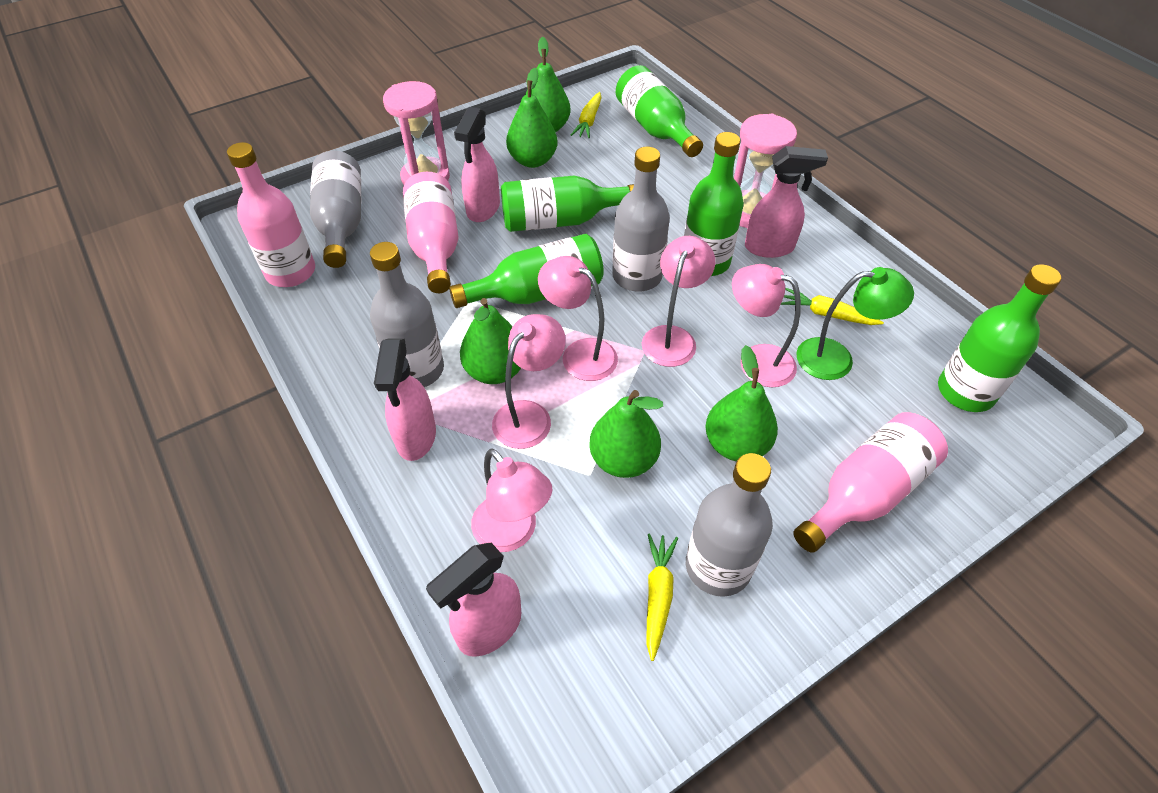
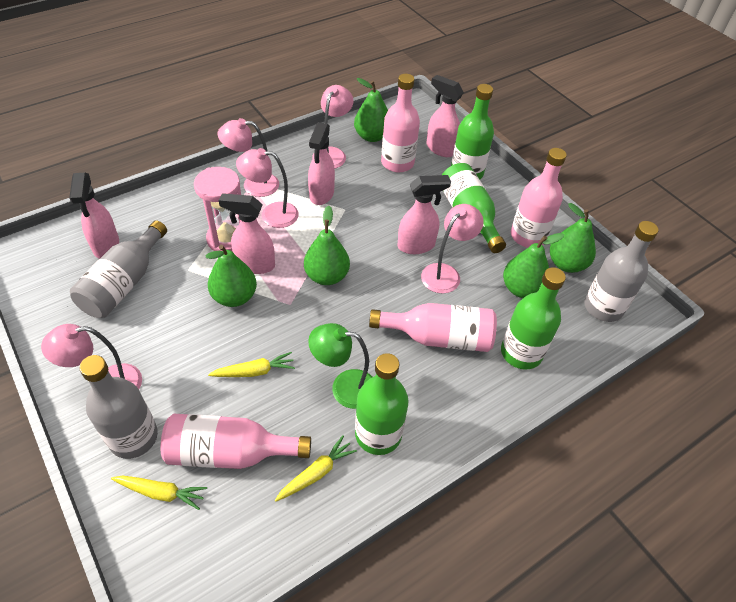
green bottle: 5 -> 4
grey bottle: 4 -> 3
pink bottle: 3 -> 4
pink hourglass: 2 -> 1
pink spray bottle: 4 -> 5

